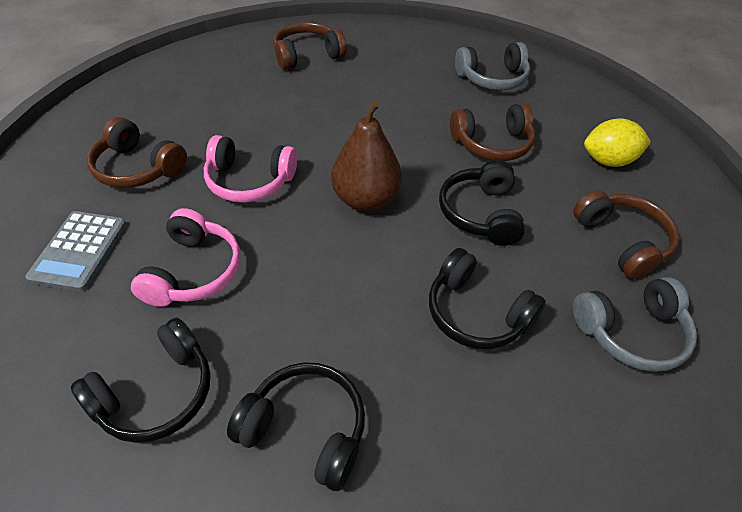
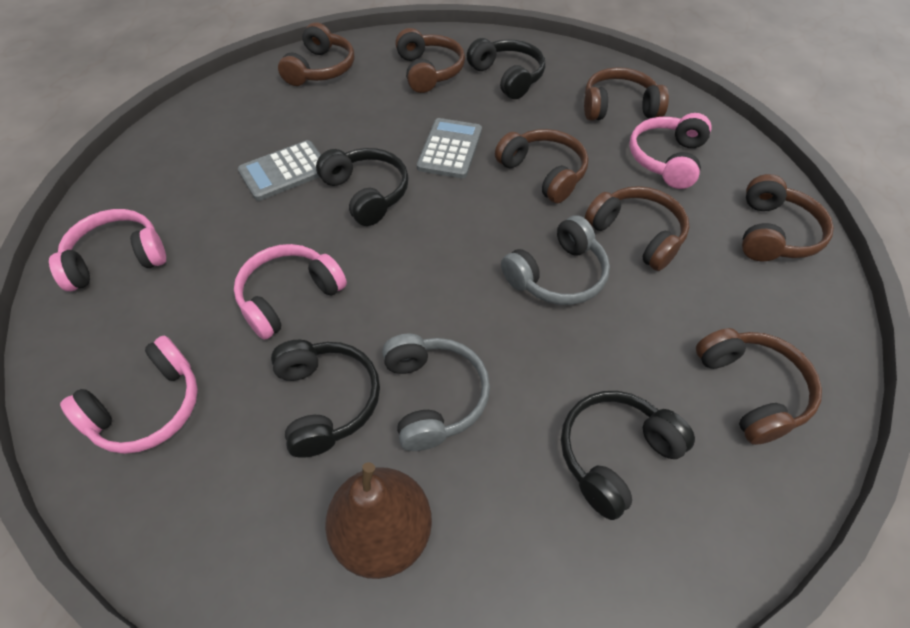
brown headphones: 4 -> 7
grey calculator: 1 -> 2
pink headphones: 2 -> 4
yellow lemon: 1 -> 0

